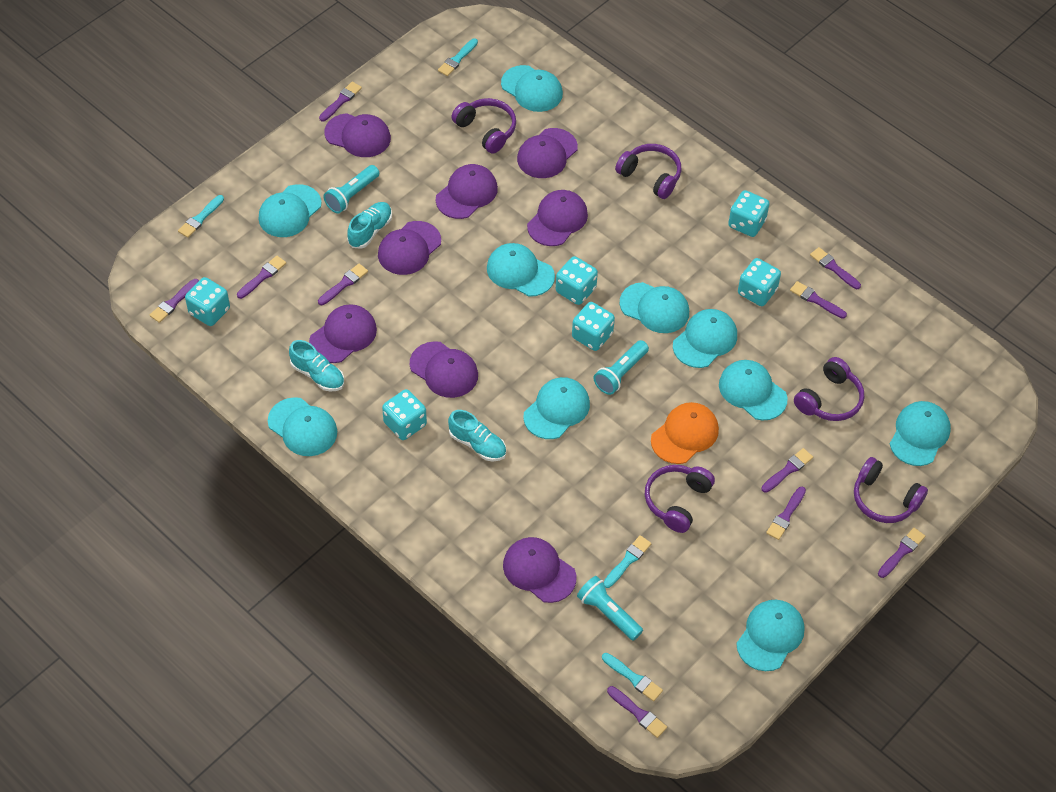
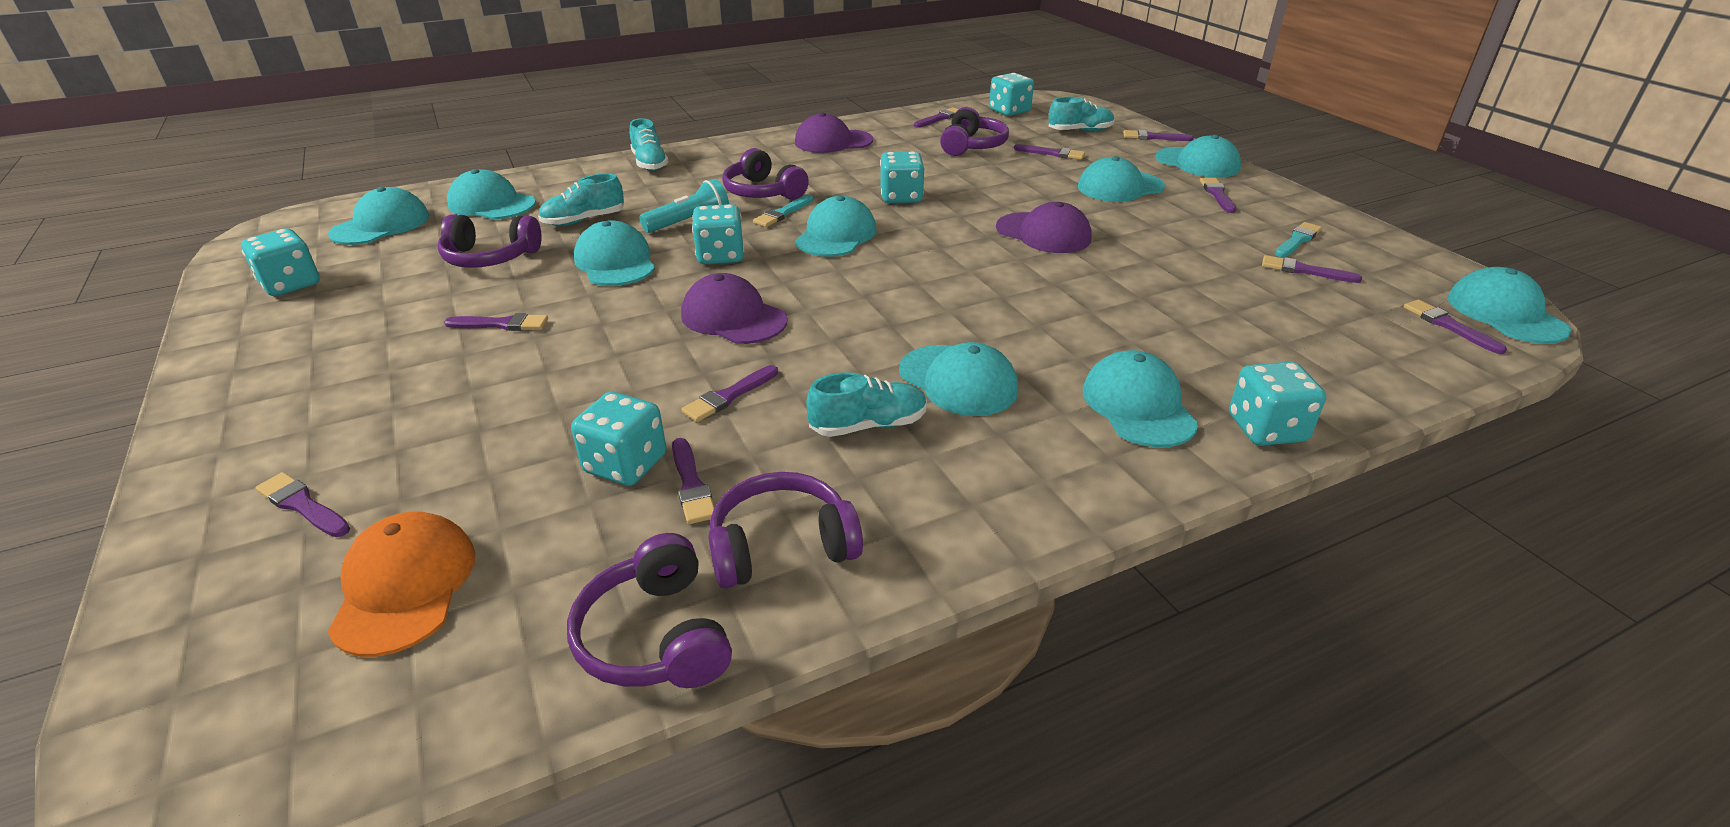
purple cap: 8 -> 3
turquoise brush: 4 -> 2
turquoise cap: 10 -> 9
turquoise flashlight: 3 -> 1
turquoise shoe: 3 -> 4

